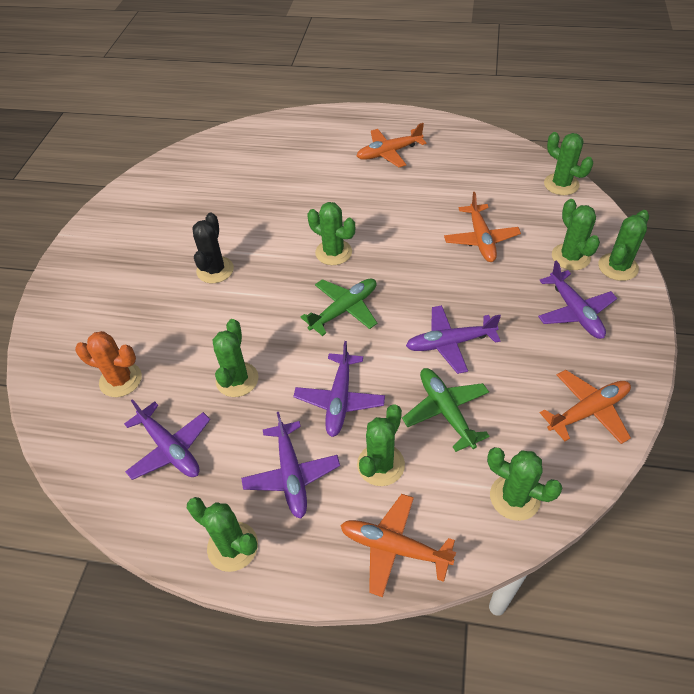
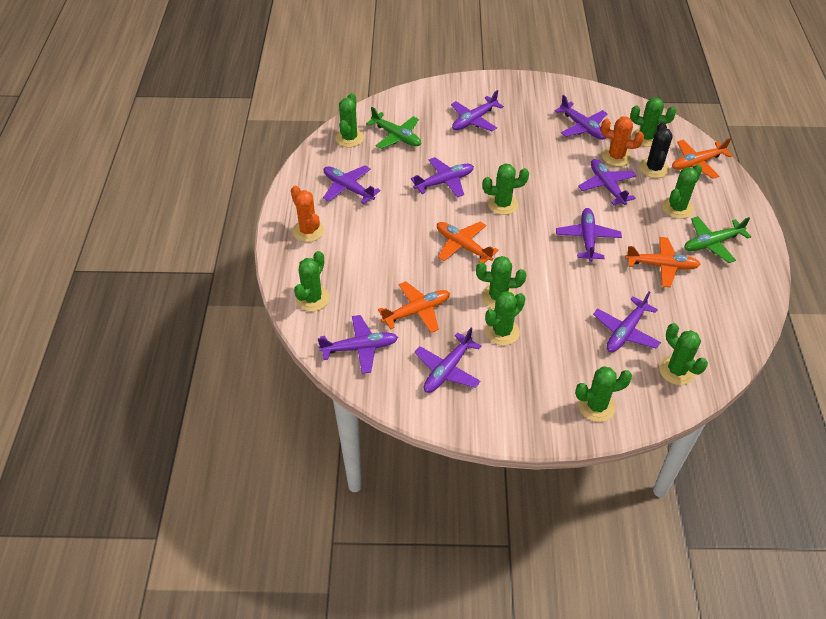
green cactus: 8 -> 9
orange cactus: 1 -> 2
purple plane: 5 -> 9

